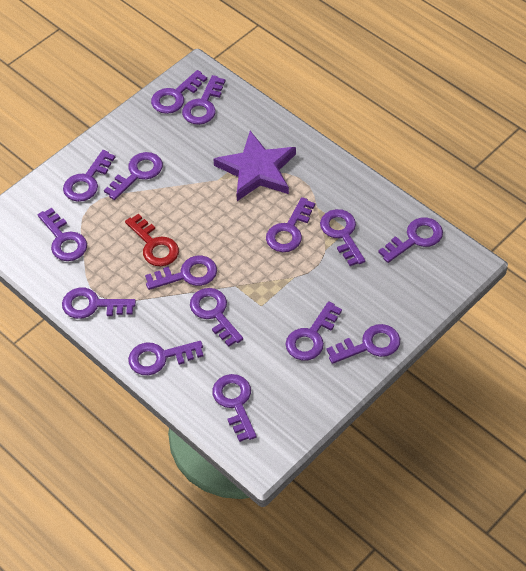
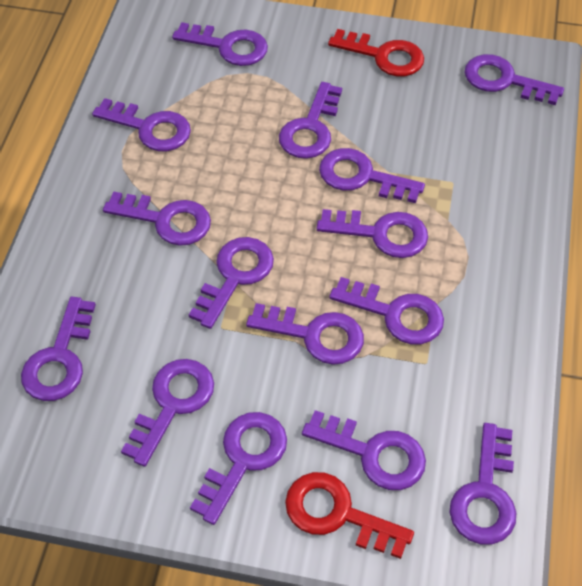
purple star: 1 -> 0
red key: 1 -> 2

